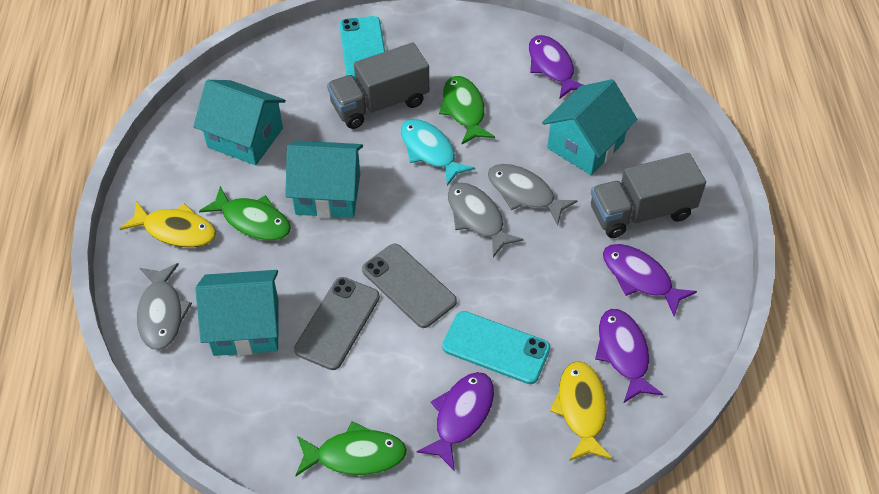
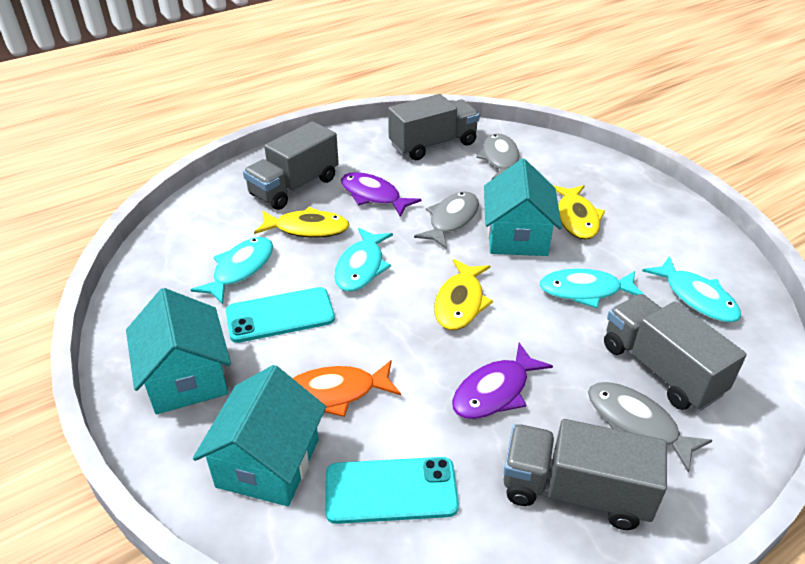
green fish: 3 -> 0
grey phone: 2 -> 0
grey truck: 2 -> 4
orange fish: 0 -> 1
purple fish: 4 -> 2
turquoise fish: 1 -> 4
turquoise house: 4 -> 3
yellow fish: 2 -> 3

